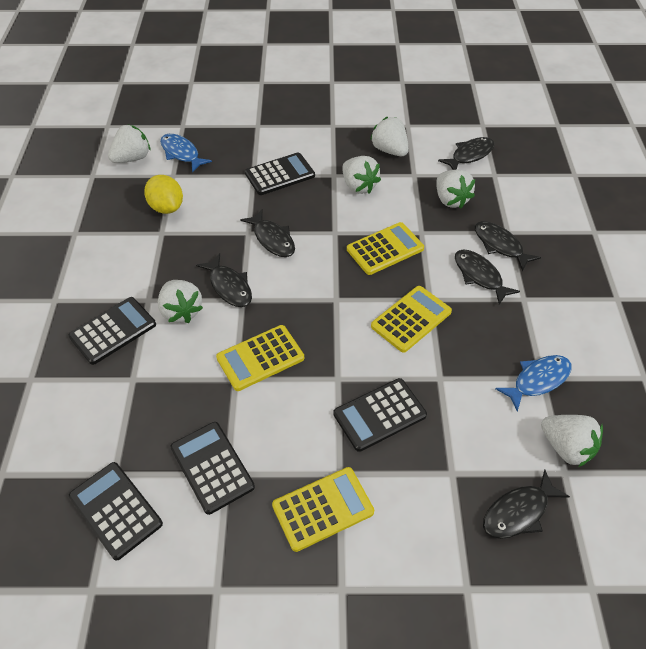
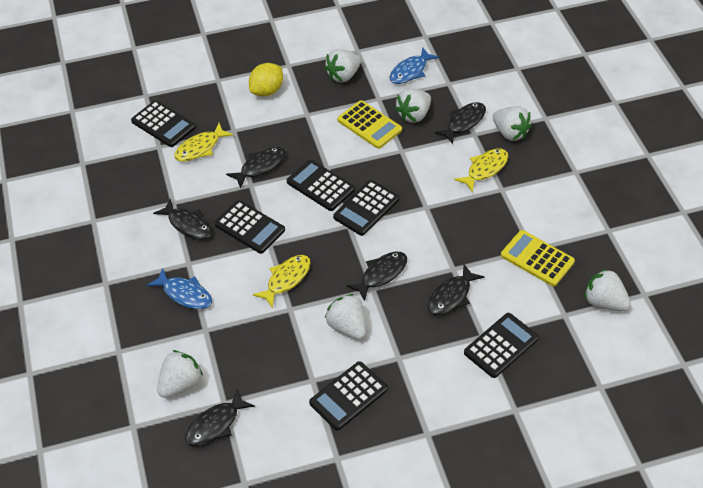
black calculator: 5 -> 6
yellow calculator: 4 -> 2
yellow fish: 0 -> 3

